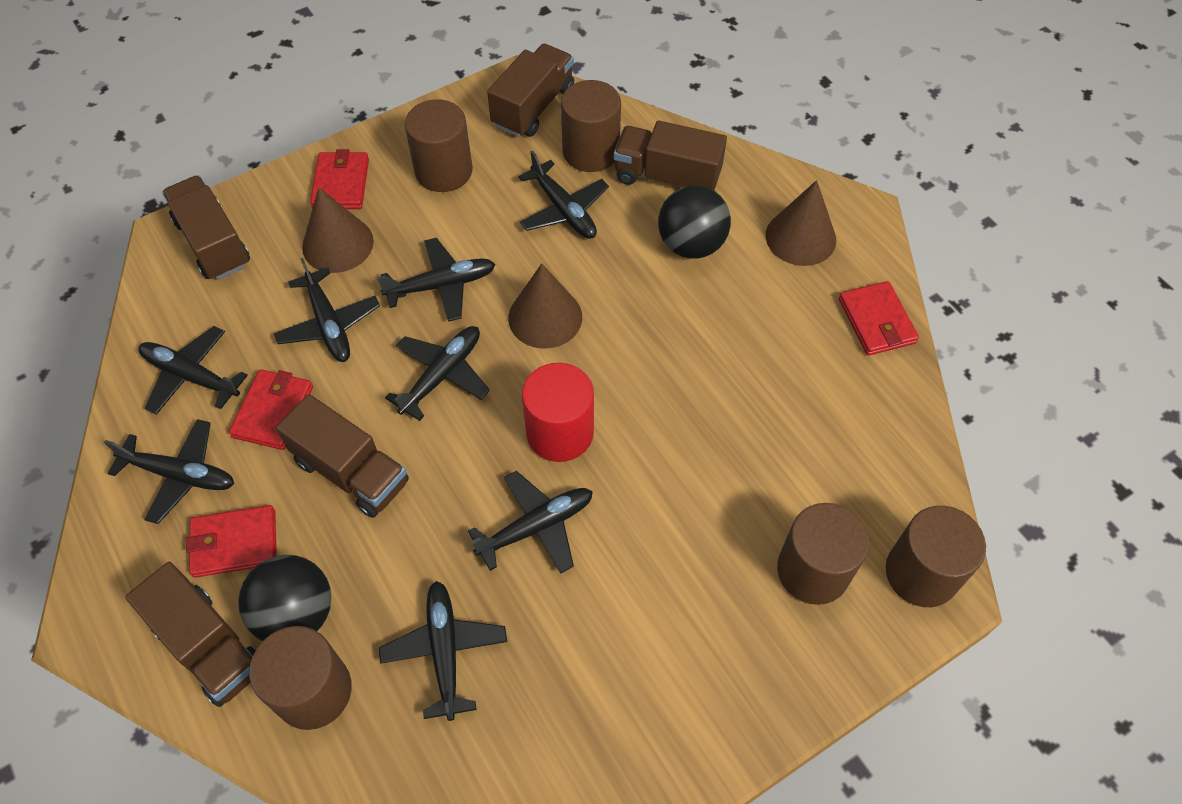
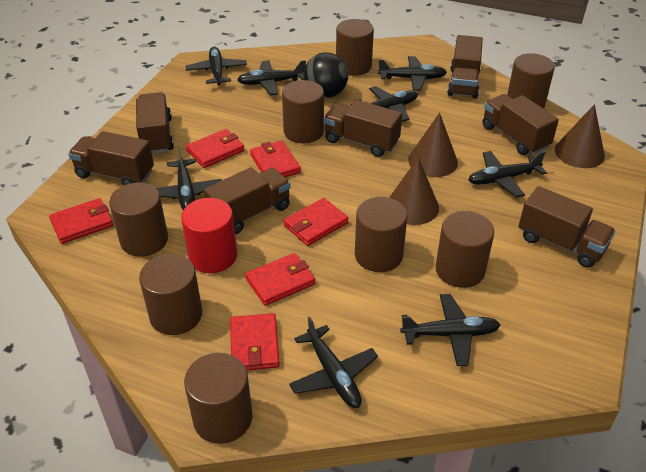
black ball: 2 -> 1
brown cylinder: 5 -> 8
brown truck: 5 -> 7
red wallet: 4 -> 6

